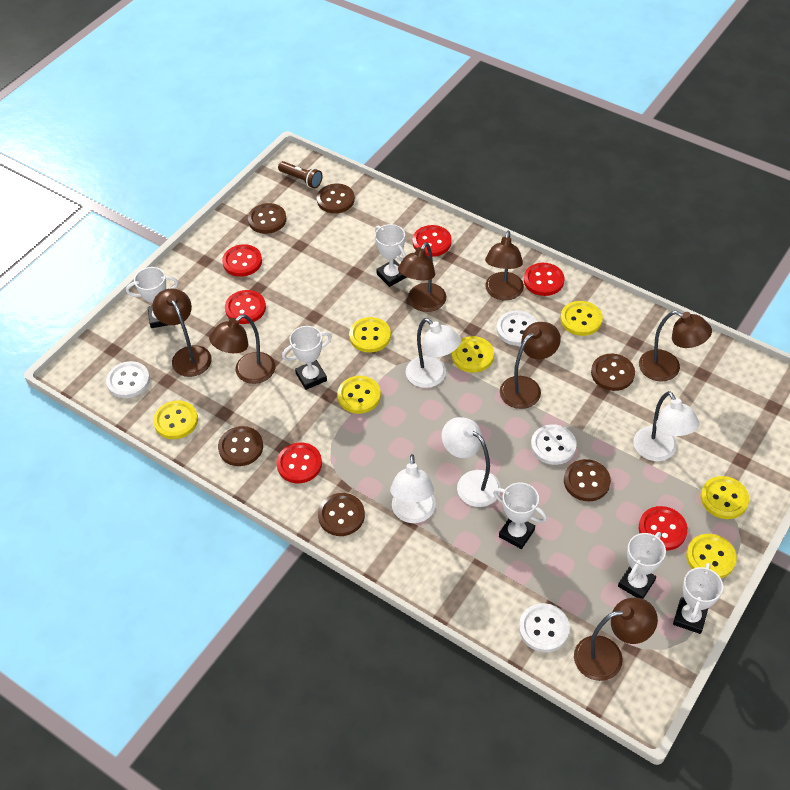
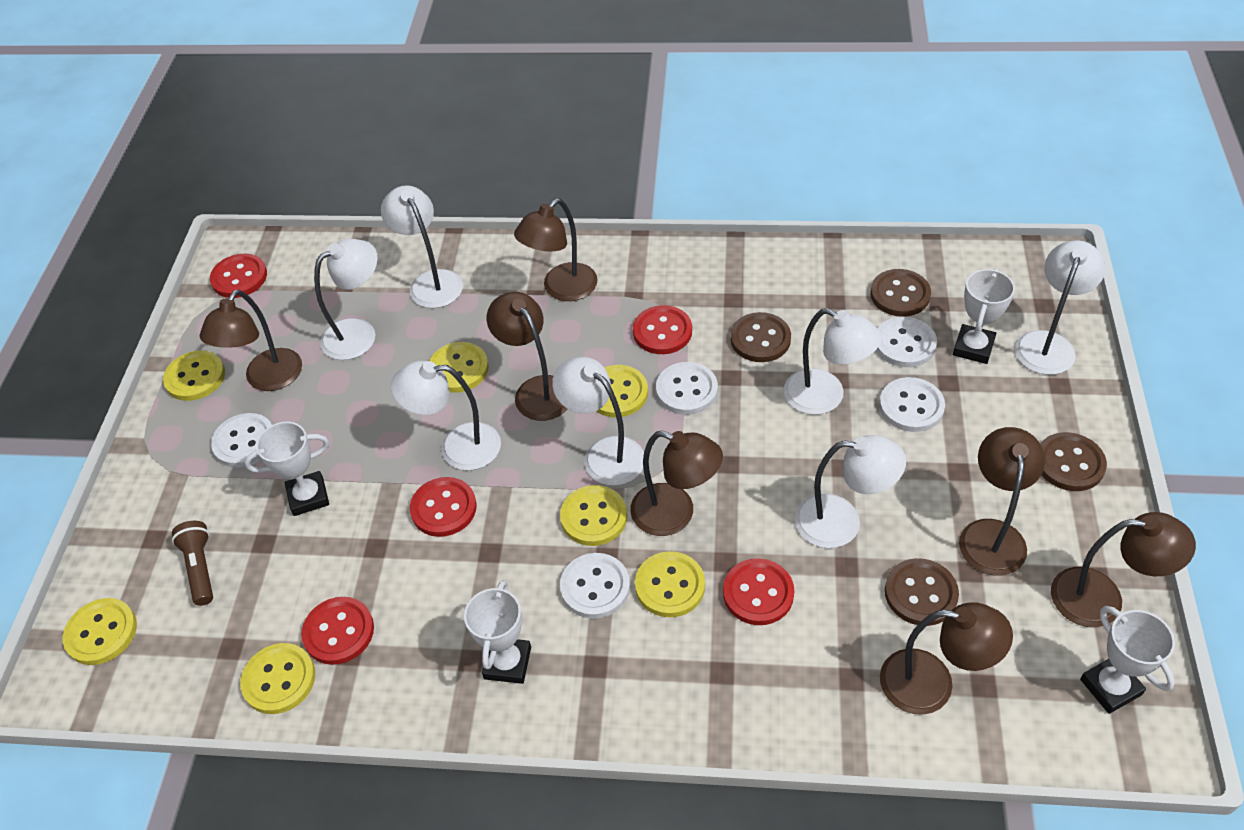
brown button: 6 -> 4
red button: 6 -> 5
white button: 4 -> 5
white lamp: 4 -> 7
white trophy: 6 -> 4

